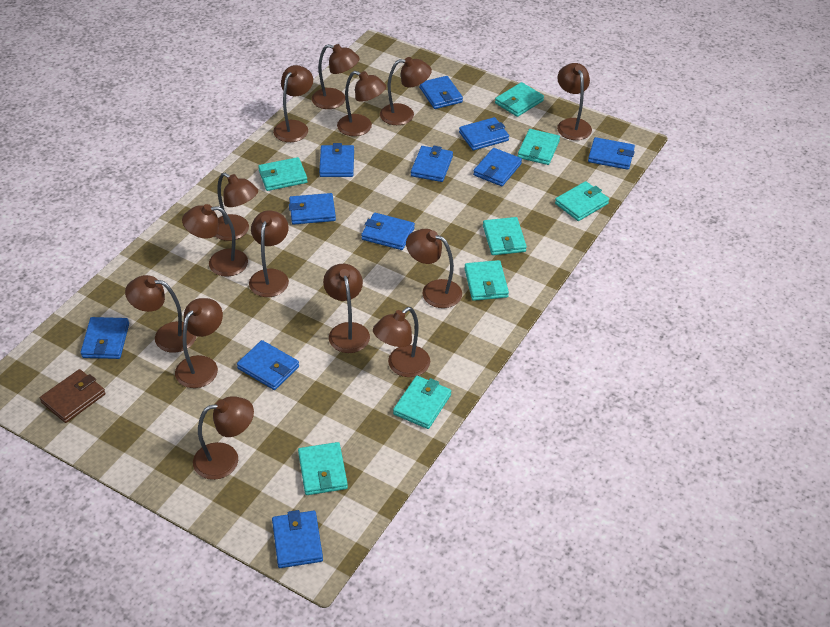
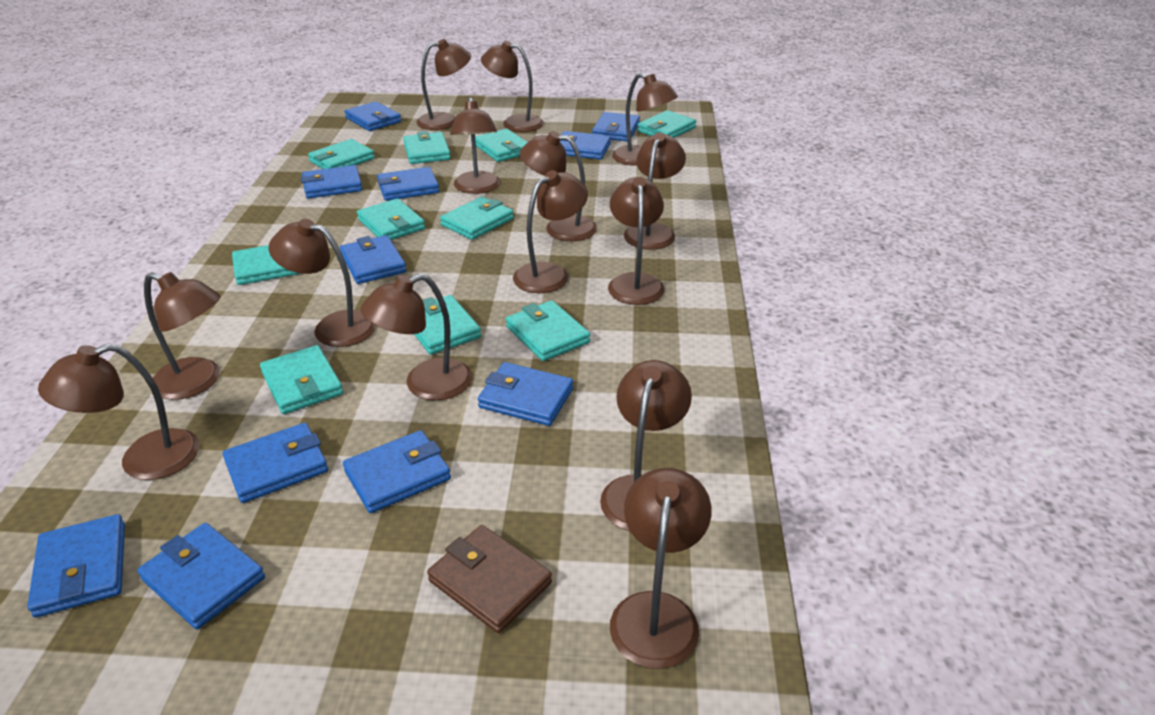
turquoise wallet: 8 -> 10

